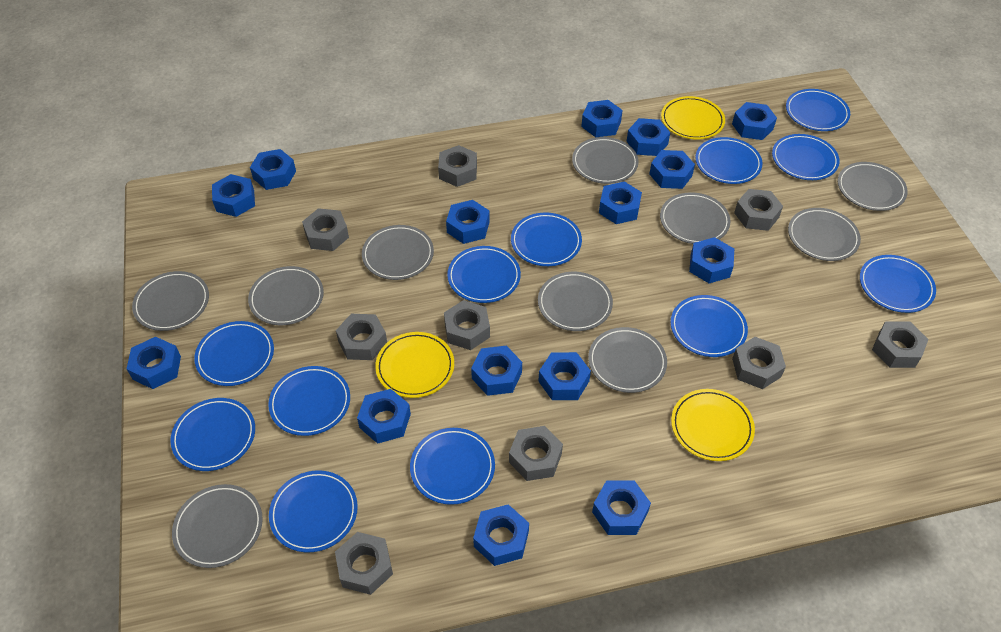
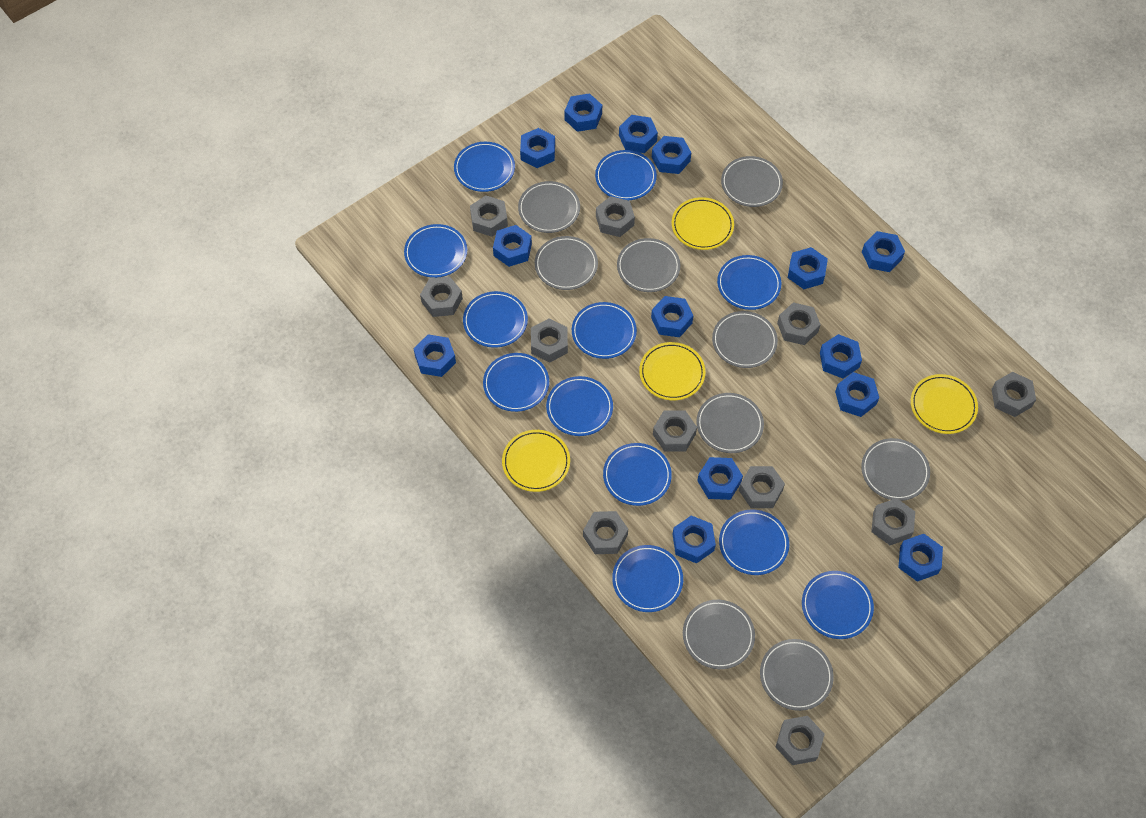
blue nut: 15 -> 14
grey nut: 9 -> 11
grey plate: 10 -> 9
yellow plate: 3 -> 4

